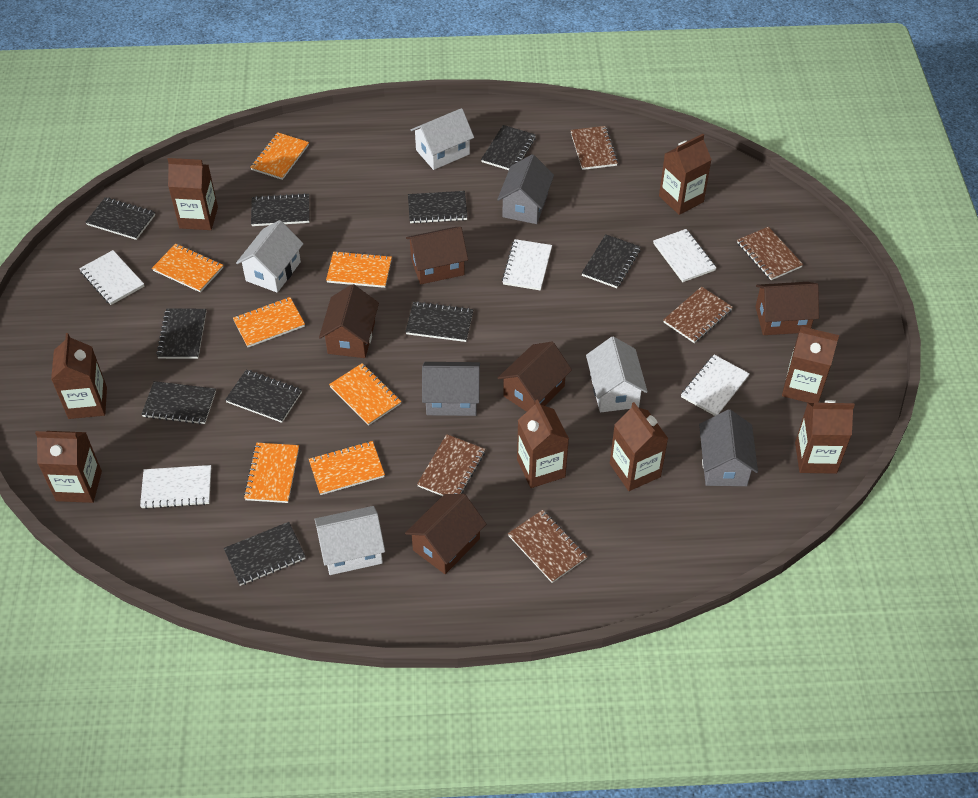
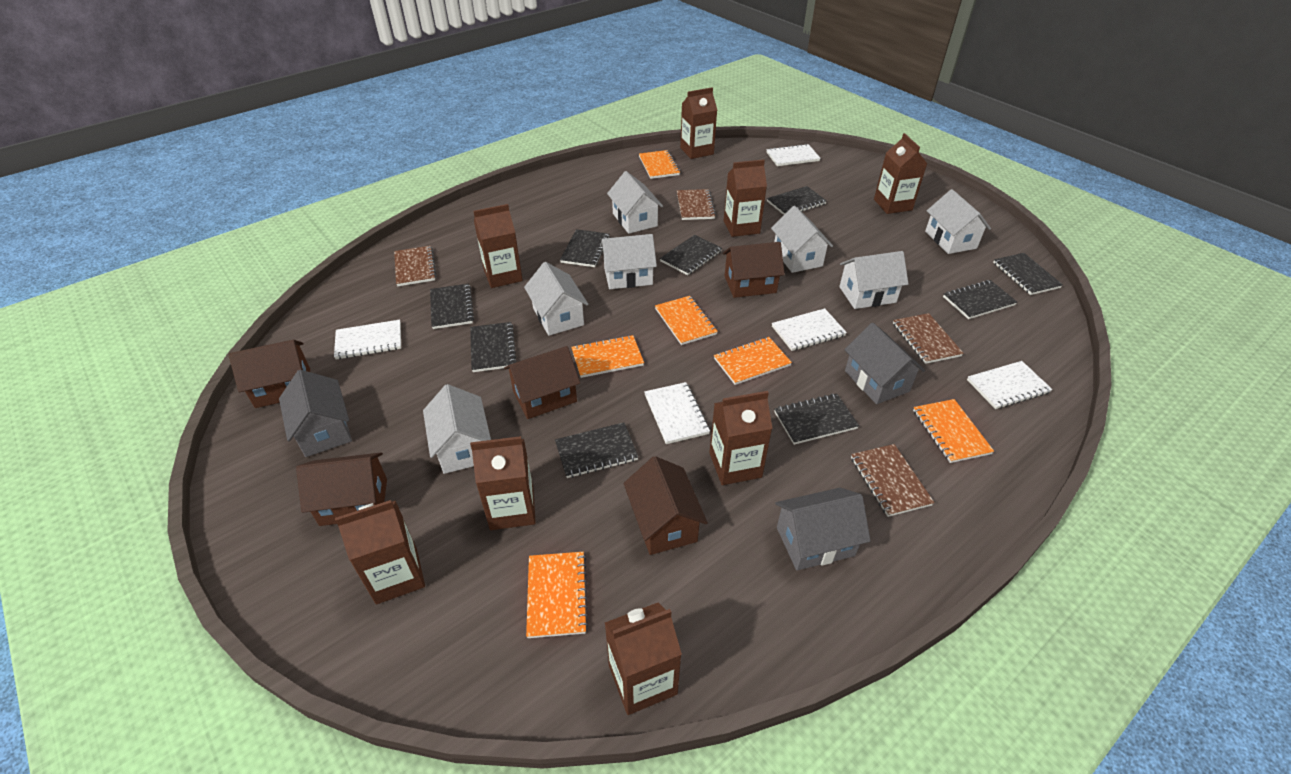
black notebook: 10 -> 9
brown notebook: 5 -> 4
orange notebook: 7 -> 6
white house: 4 -> 7

